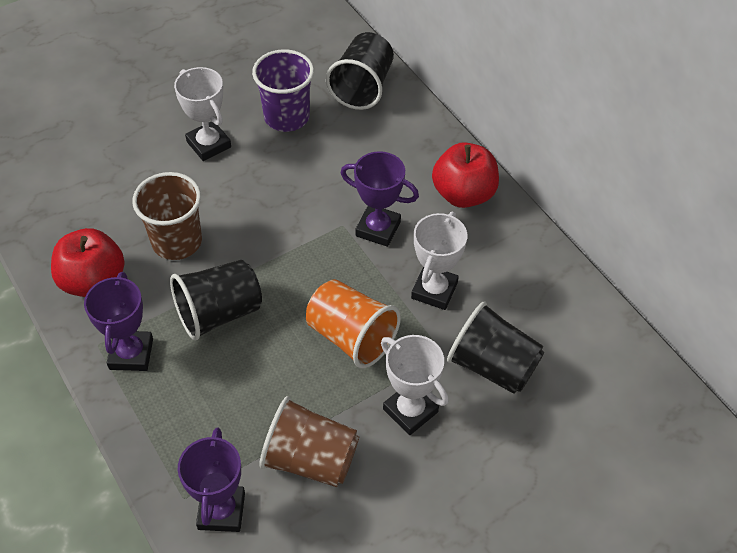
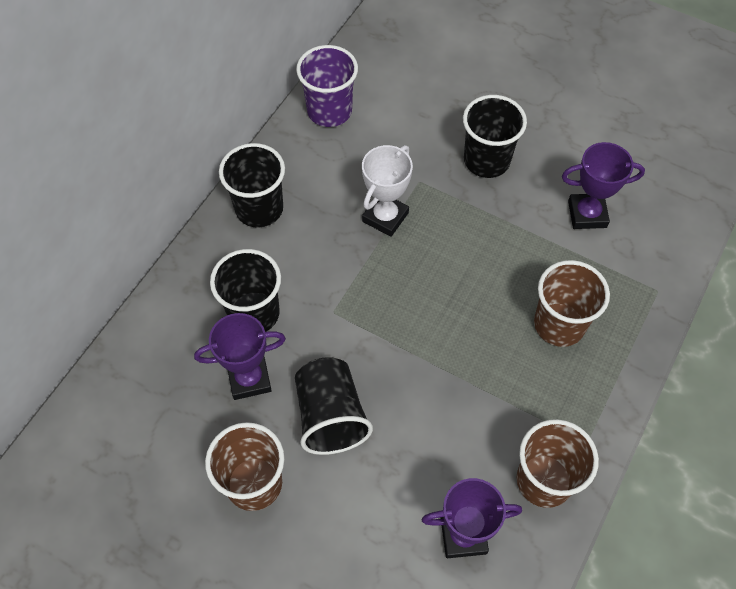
black cup: 3 -> 4
brown cup: 2 -> 3
orange cup: 1 -> 0
red apple: 2 -> 0
white trophy: 3 -> 1

